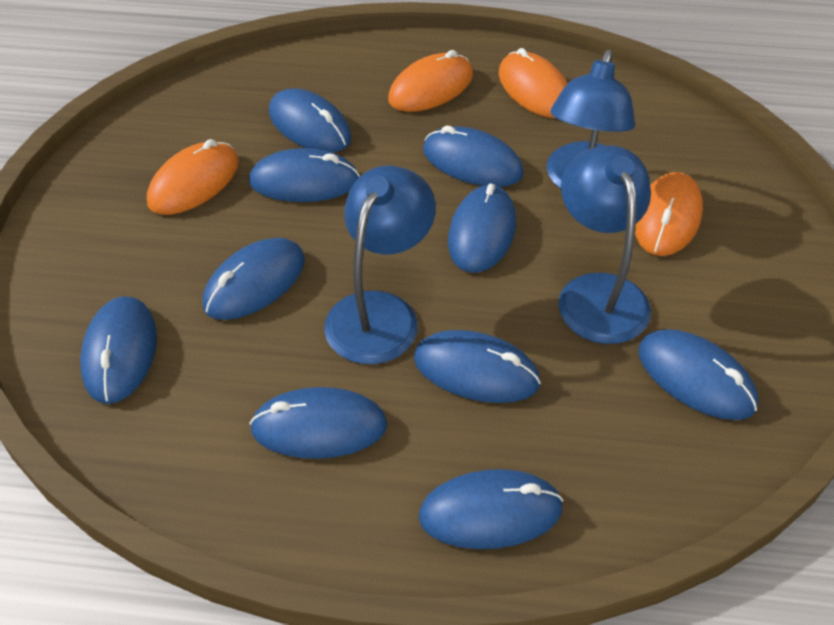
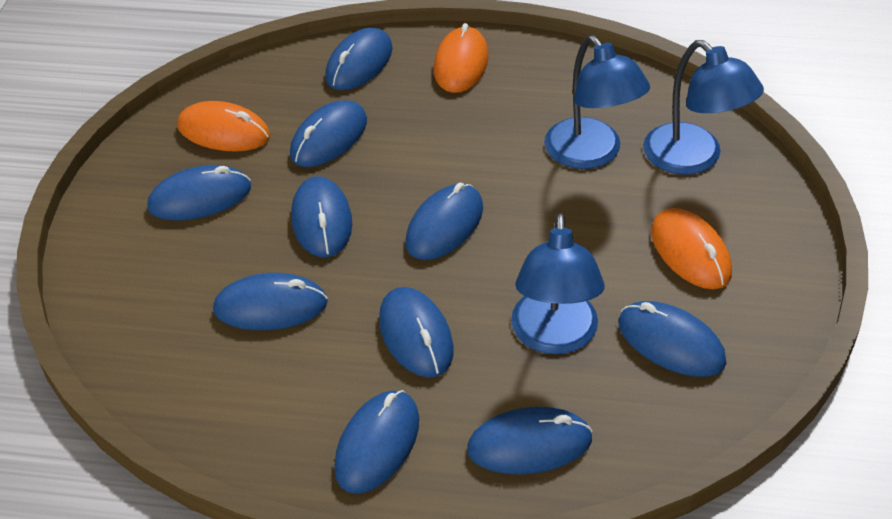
orange mouse: 4 -> 3

